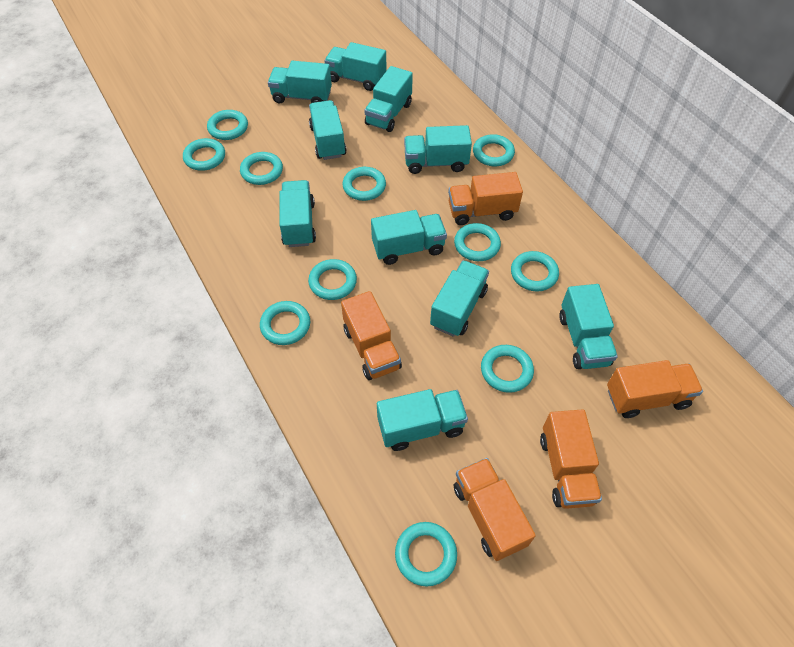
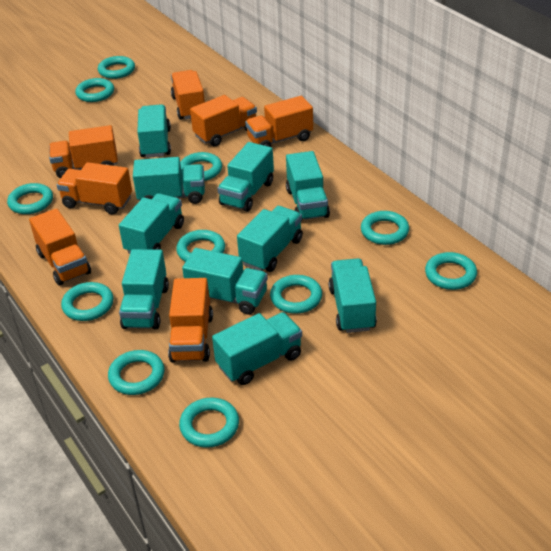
orange truck: 5 -> 7

